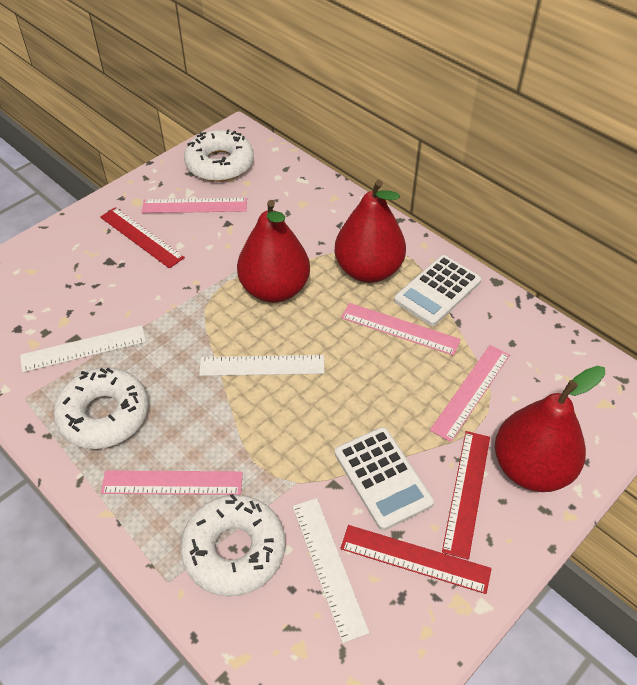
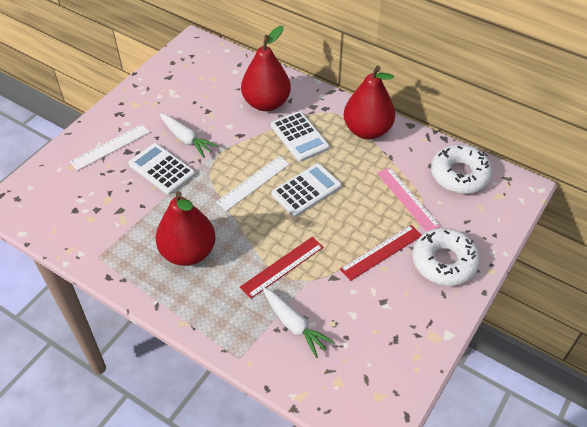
pink ruler: 4 -> 1
red ruler: 3 -> 2
white calculator: 2 -> 3
white carrot: 0 -> 2
white donut: 3 -> 2
white ruler: 3 -> 2

